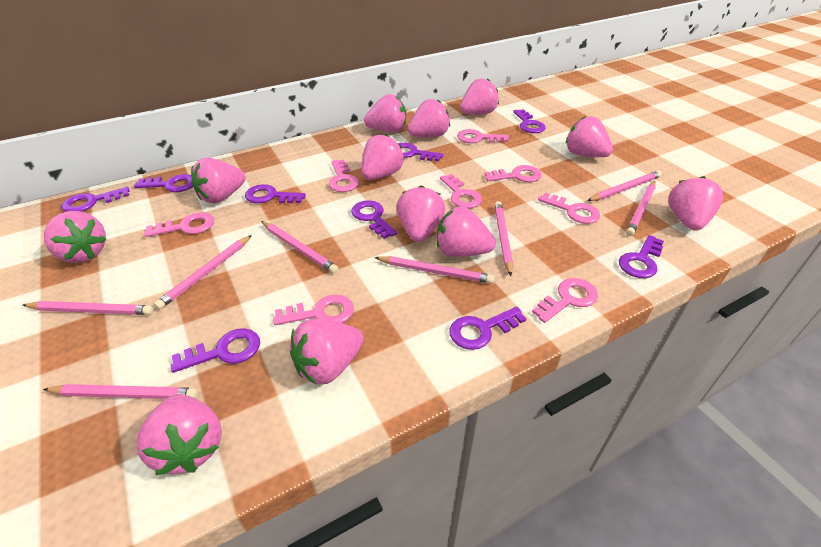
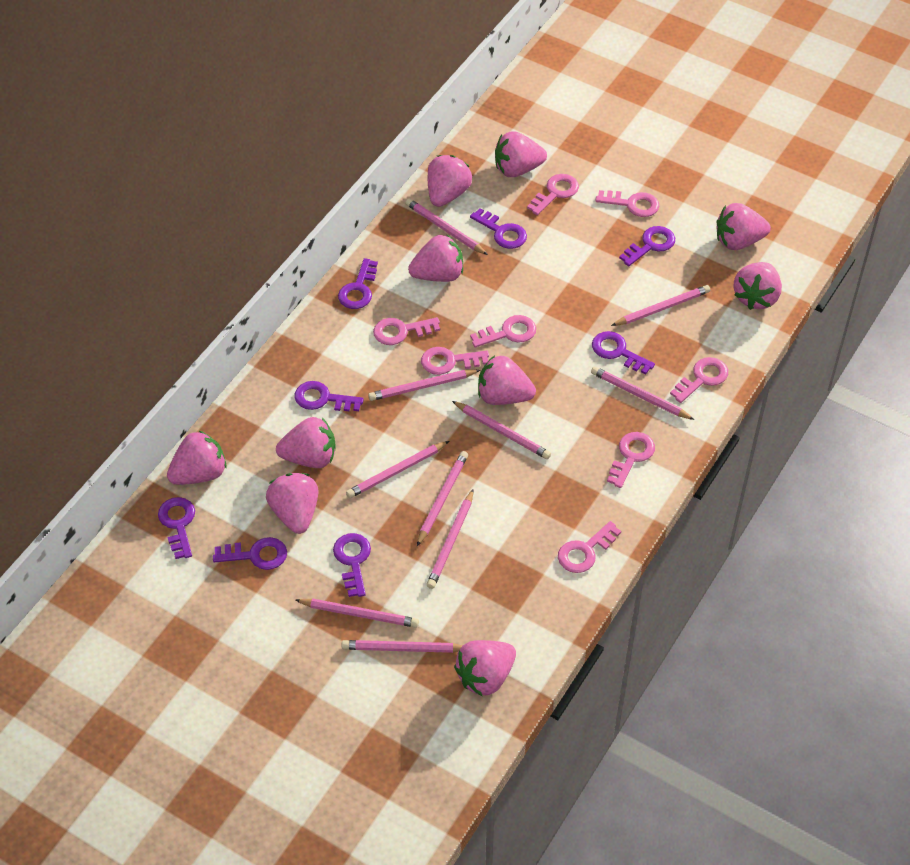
pink pencil: 8 -> 10
pink strawberry: 12 -> 10
purple key: 9 -> 8

